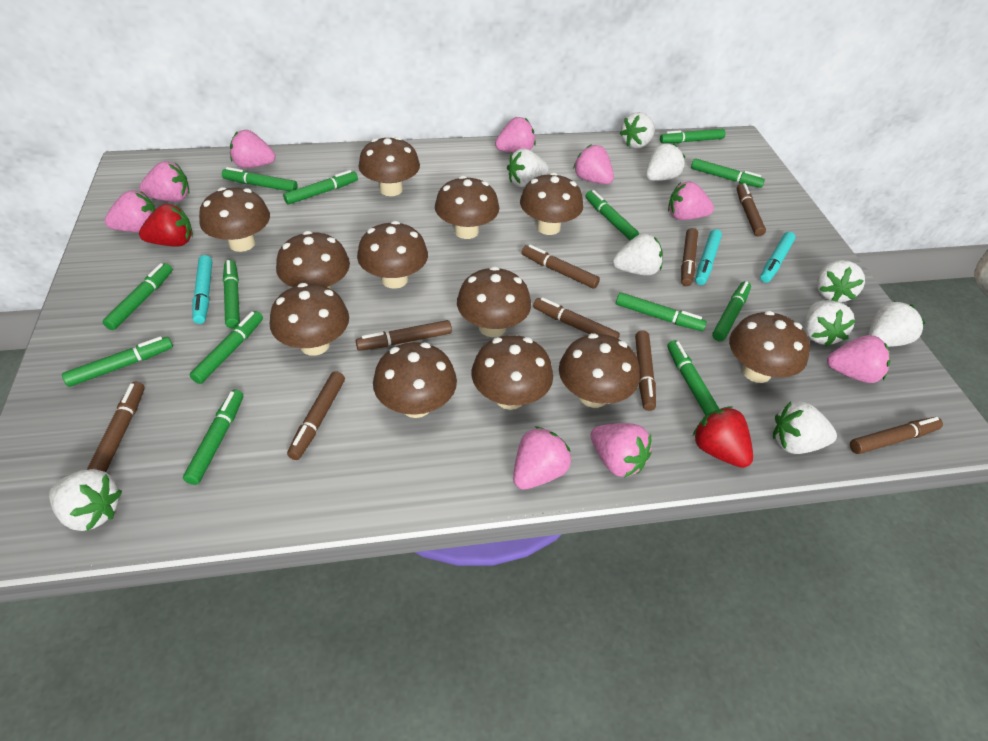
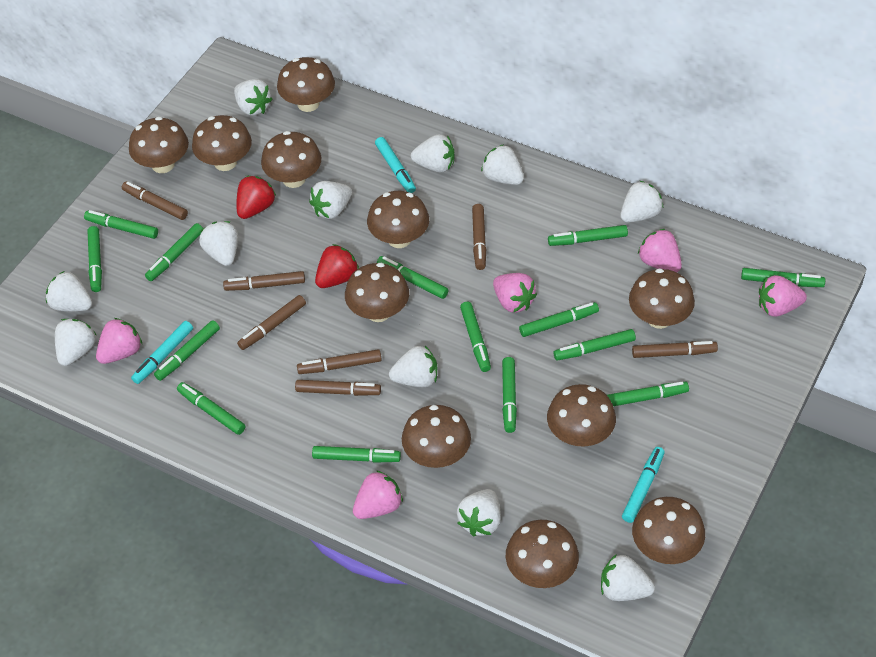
brown marker: 9 -> 7
brown mushroom: 12 -> 11
green marker: 13 -> 14
pink strawberry: 9 -> 5
white strawberry: 9 -> 11

